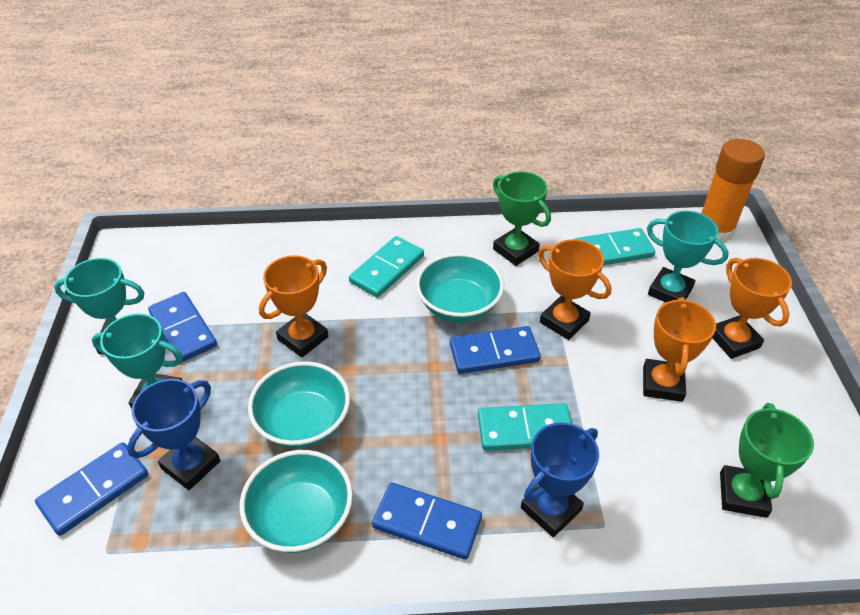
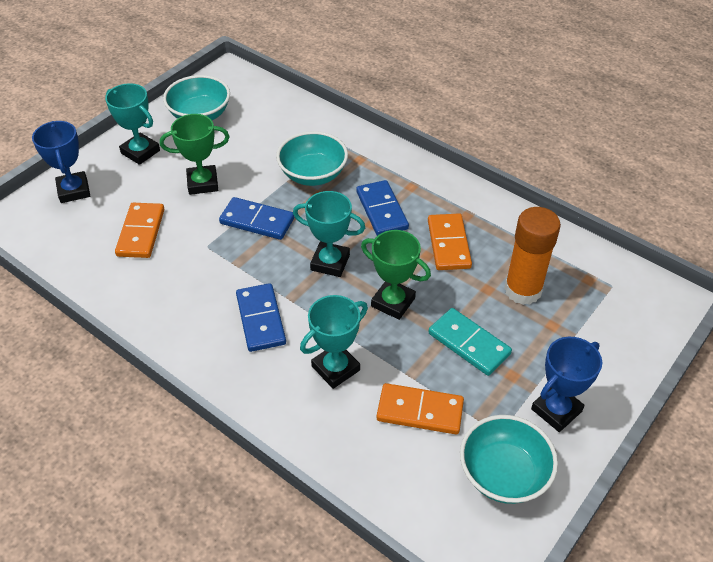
blue domino: 4 -> 3
orange domino: 0 -> 3
orange trophy: 4 -> 0
turquoise domino: 3 -> 1

